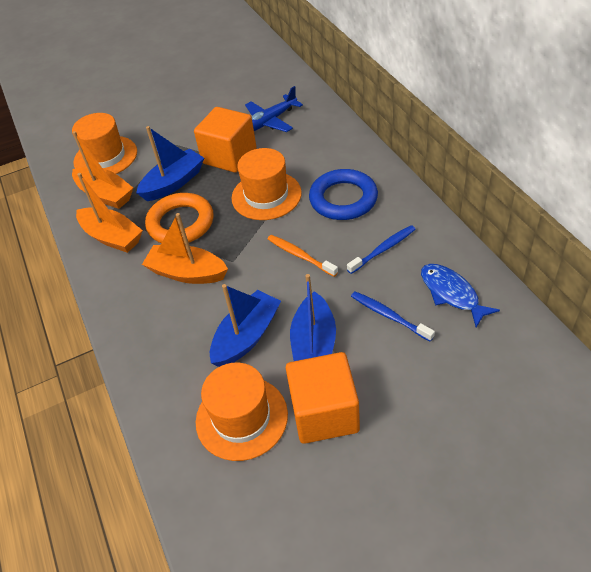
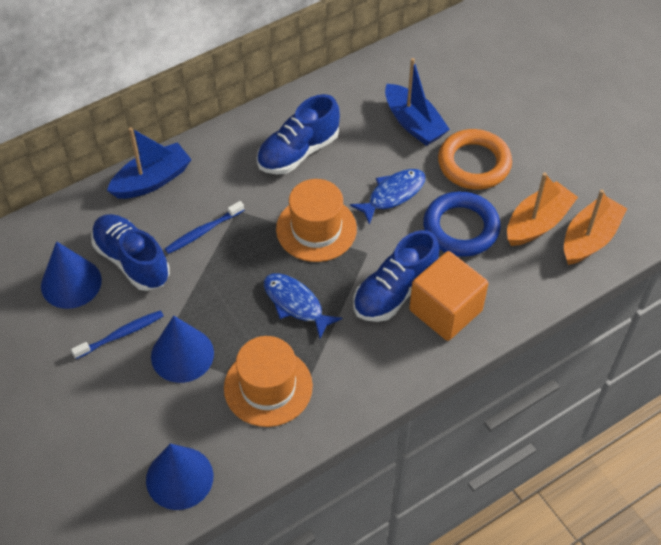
blue boat: 3 -> 2
blue cone: 0 -> 3
blue fish: 1 -> 2
blue plane: 1 -> 0
blue shoe: 0 -> 3
orange boat: 3 -> 2
orange cube: 2 -> 1
orange hat: 3 -> 2
orange toothbrush: 1 -> 0

